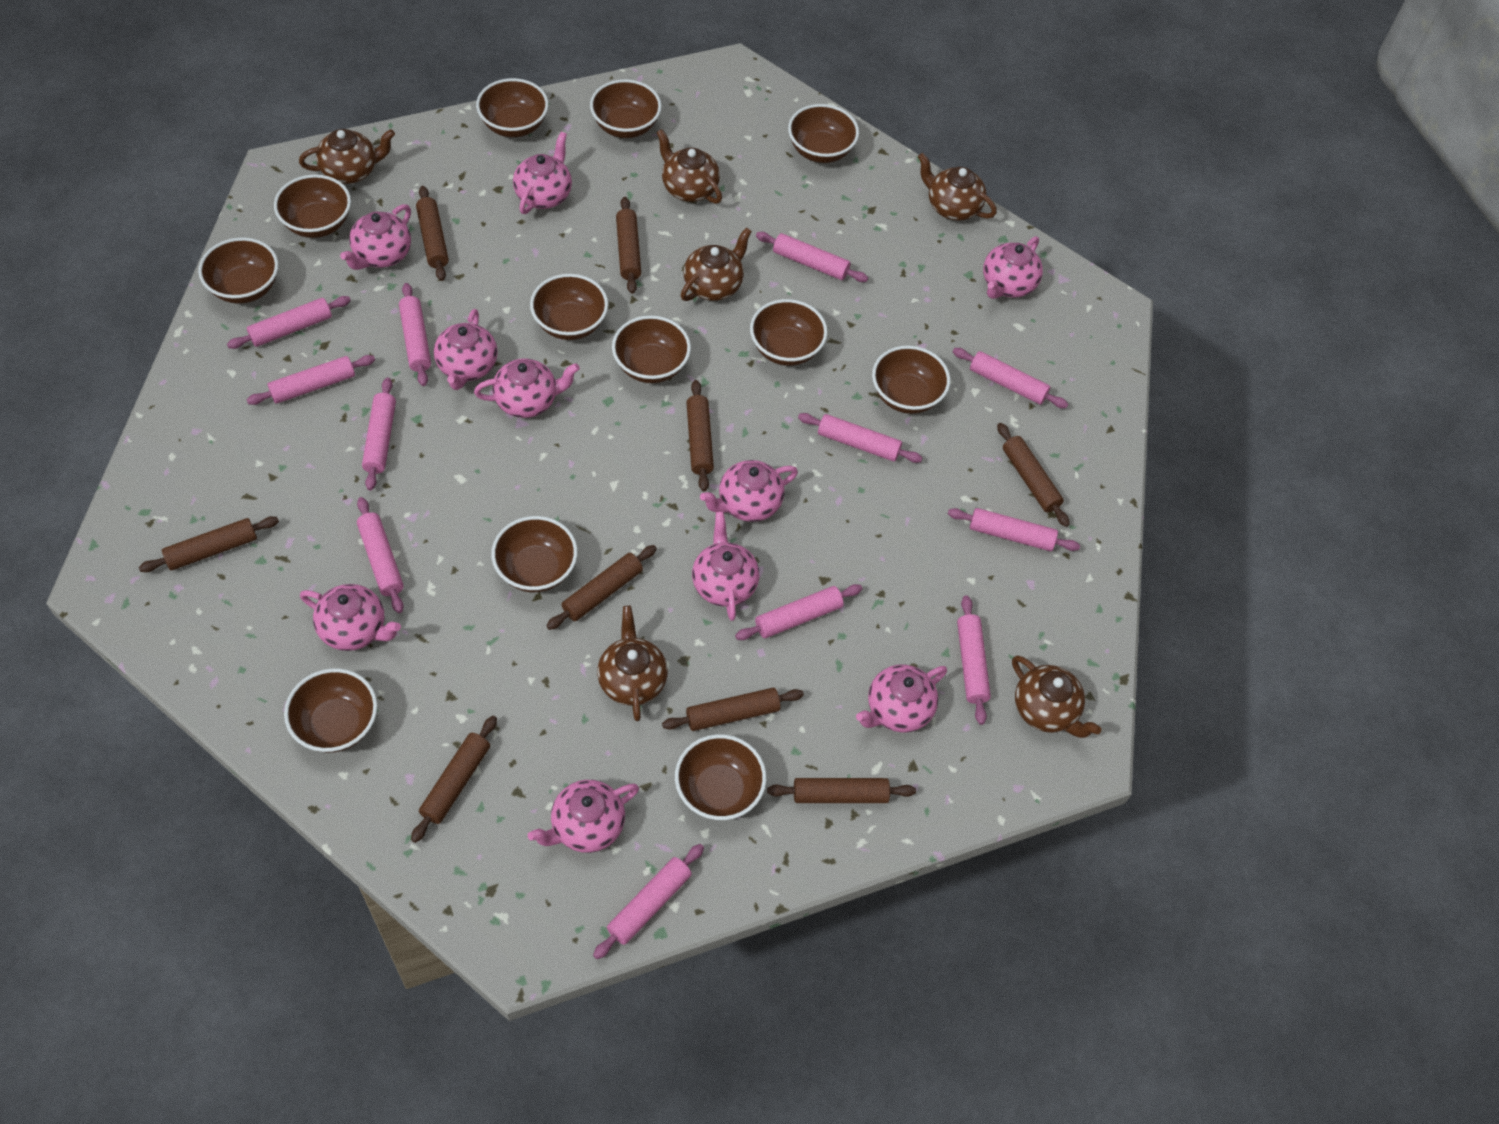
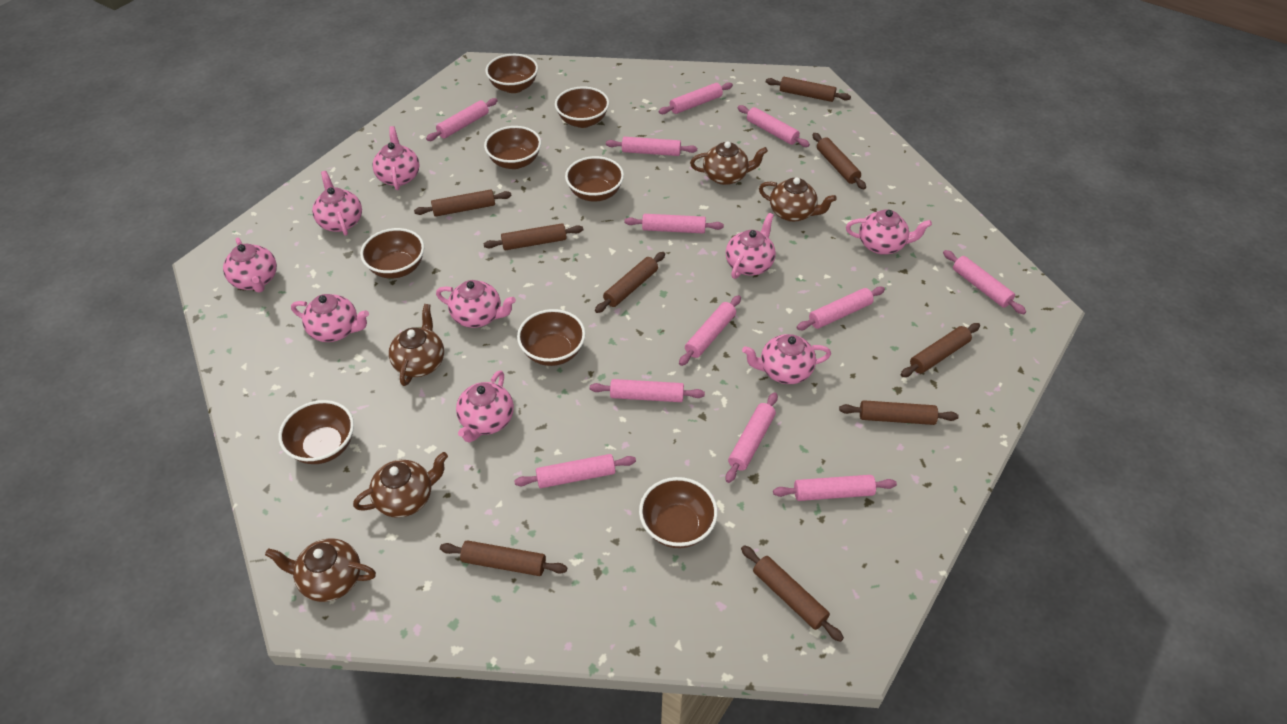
brown bowl: 12 -> 8
brown teapot: 6 -> 5
pink teapot: 10 -> 9

